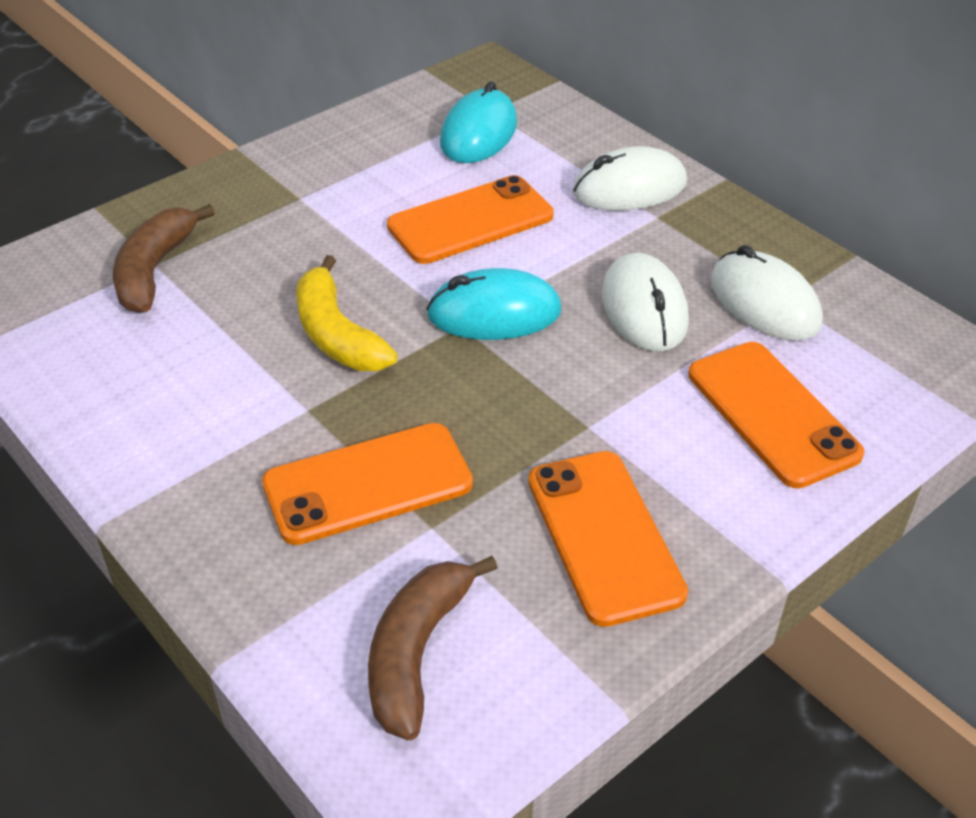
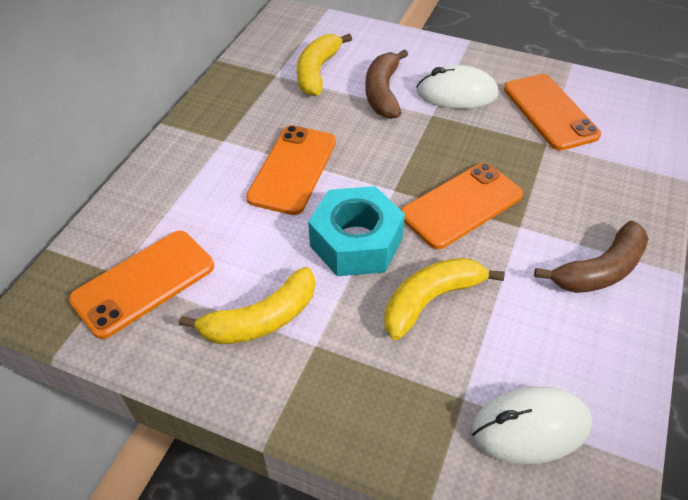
turquoise mouse: 2 -> 0
turquoise nut: 0 -> 1
white mouse: 3 -> 2
yellow banana: 1 -> 3

